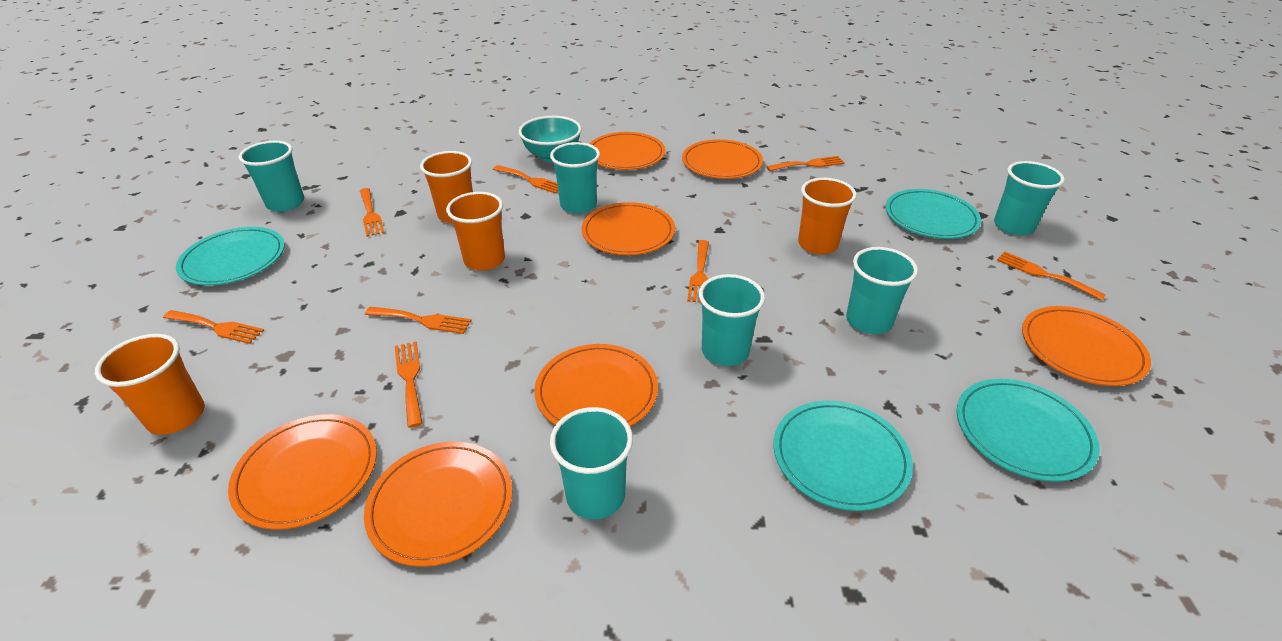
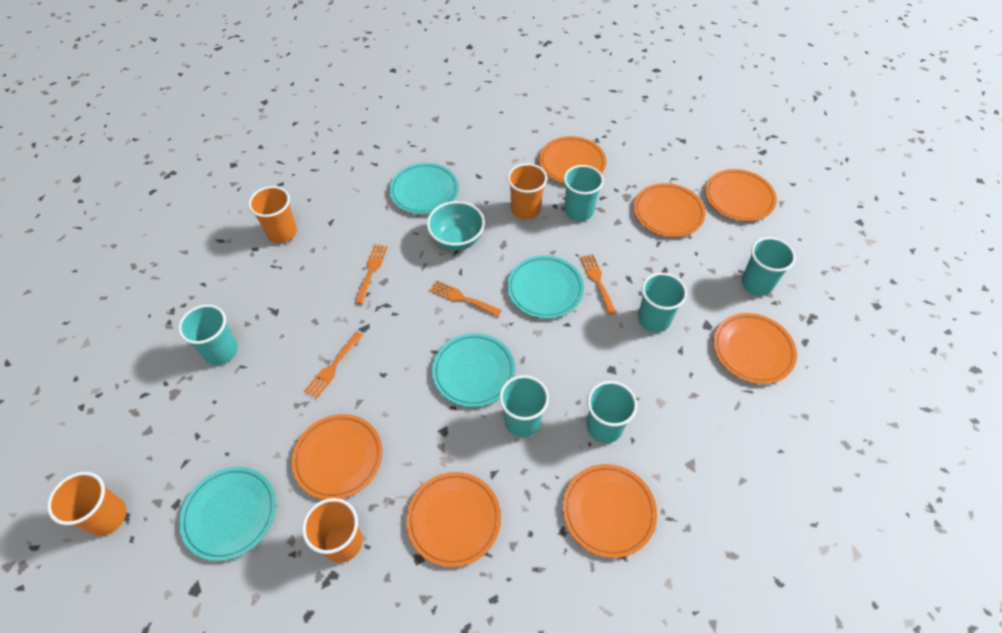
orange fork: 8 -> 4

